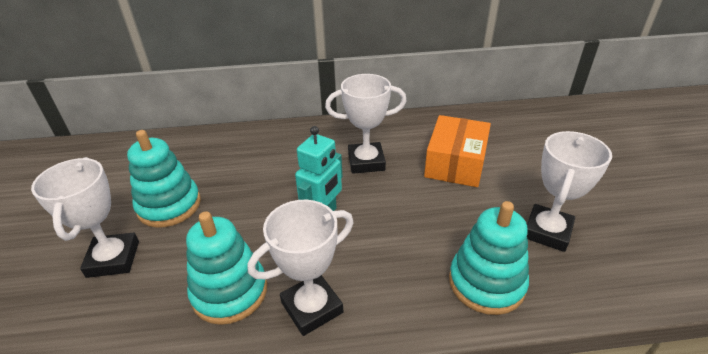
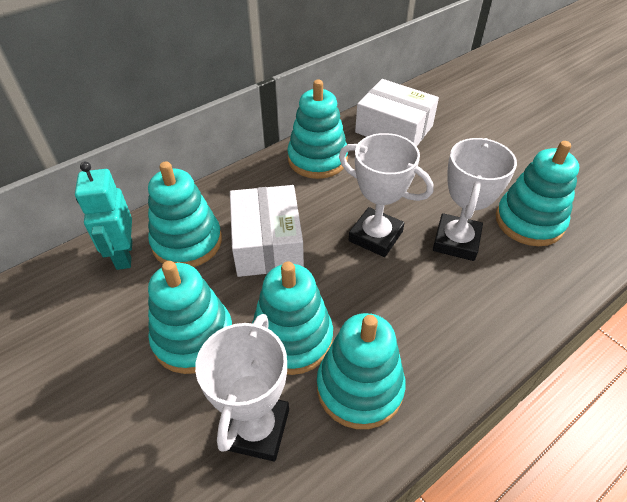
orange box: 1 -> 0
turquoise stacking toy: 3 -> 6
white box: 0 -> 2
white trophy: 4 -> 3

